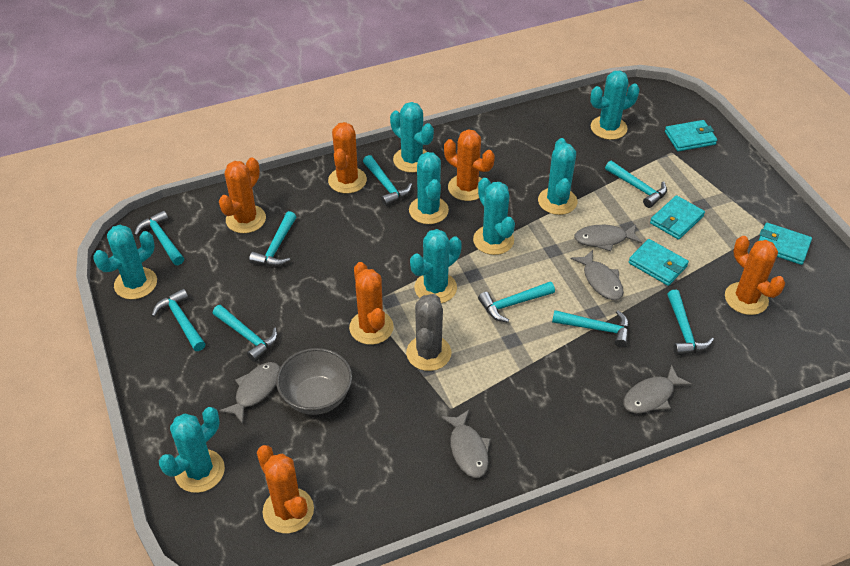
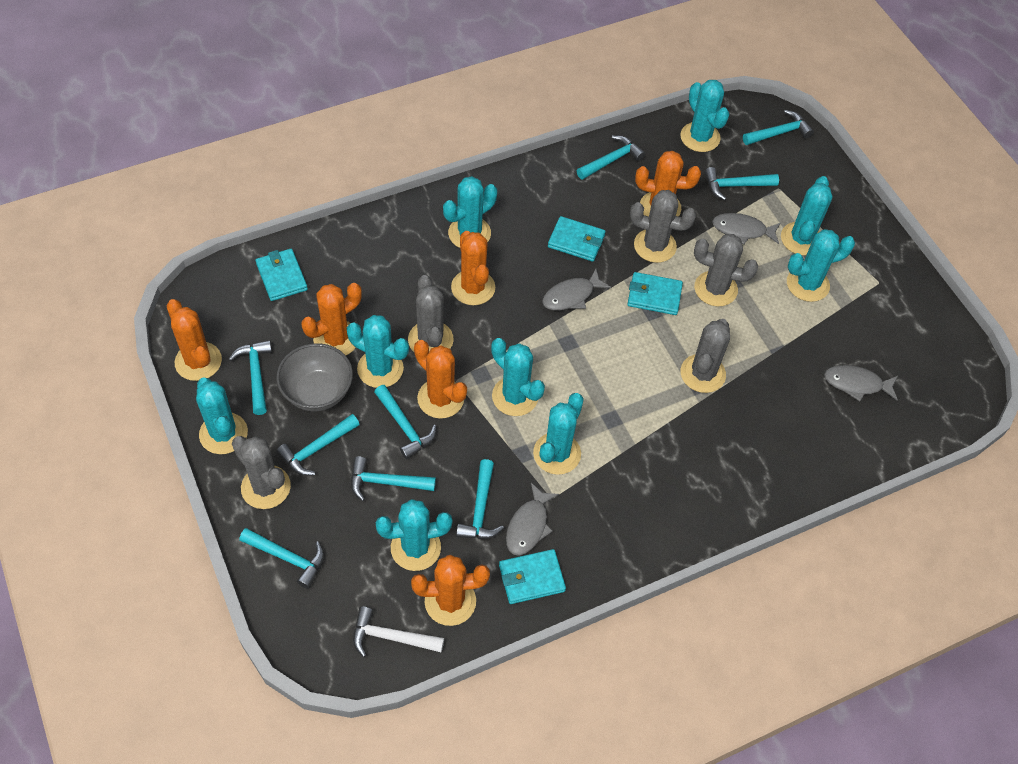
grey cactus: 1 -> 5
grey fish: 5 -> 4
turquoise cactus: 8 -> 9
white hammer: 0 -> 1

